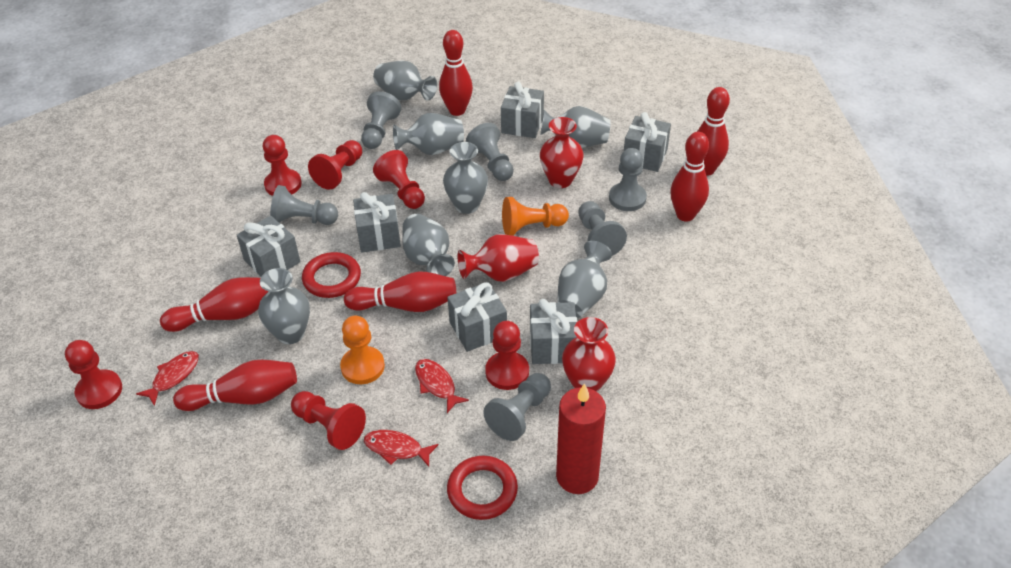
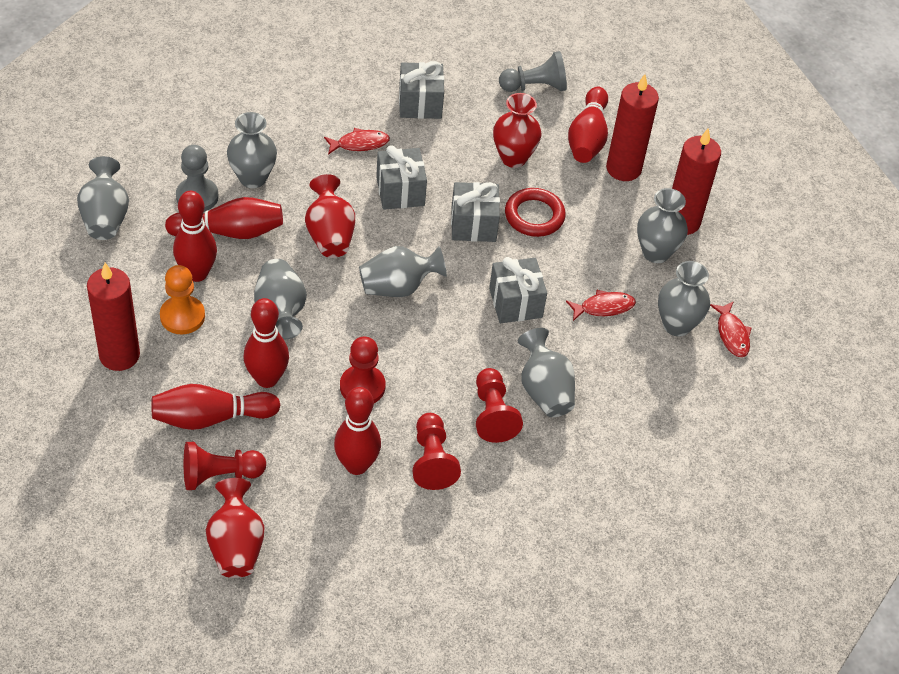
grey gift: 6 -> 4
grey pawn: 6 -> 2
orange pawn: 2 -> 1
red candle: 1 -> 3
red pawn: 6 -> 4
red ring: 2 -> 1

